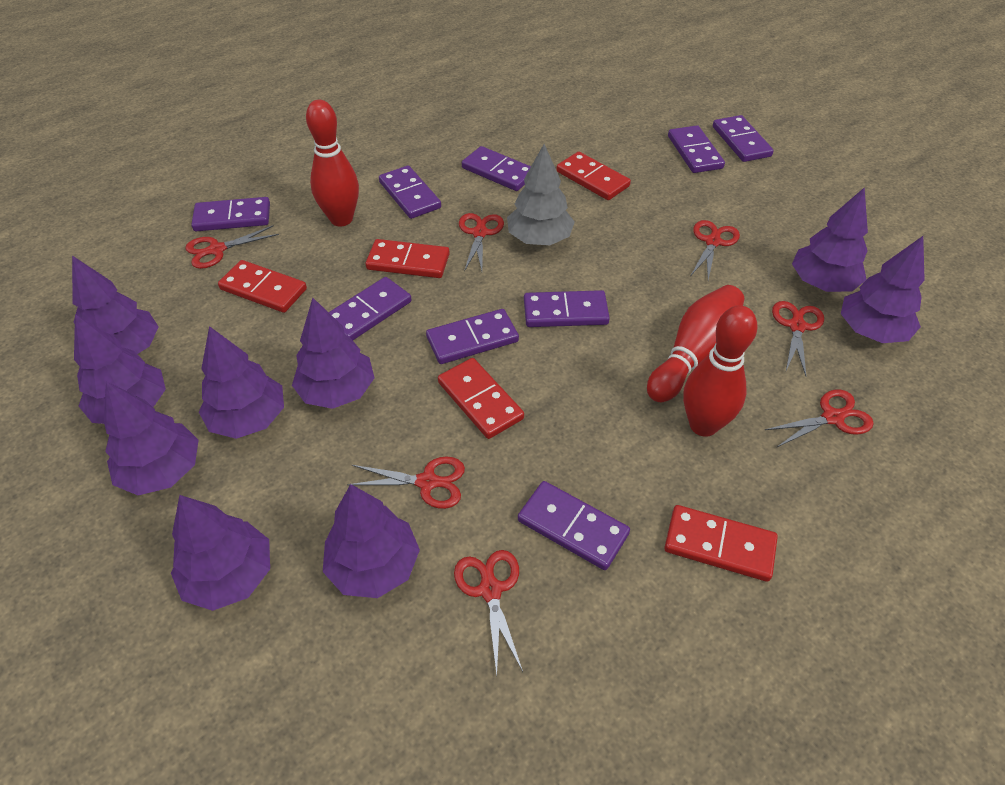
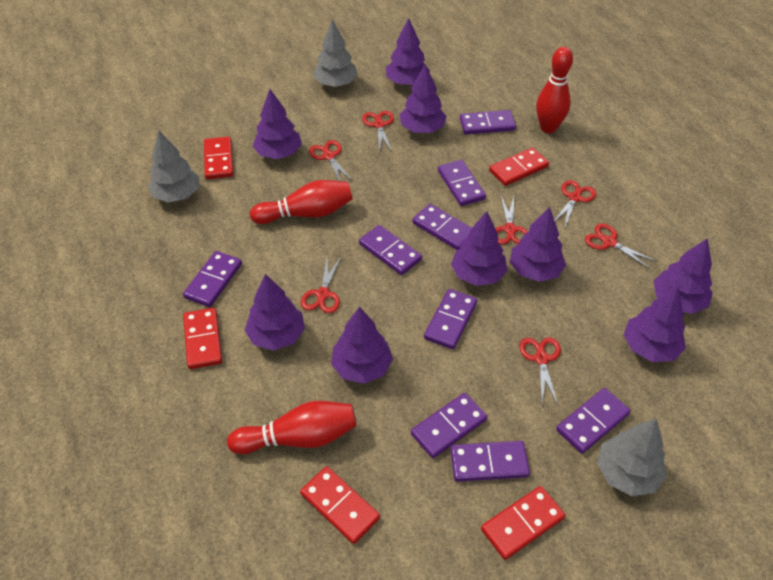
grey tree: 1 -> 3

